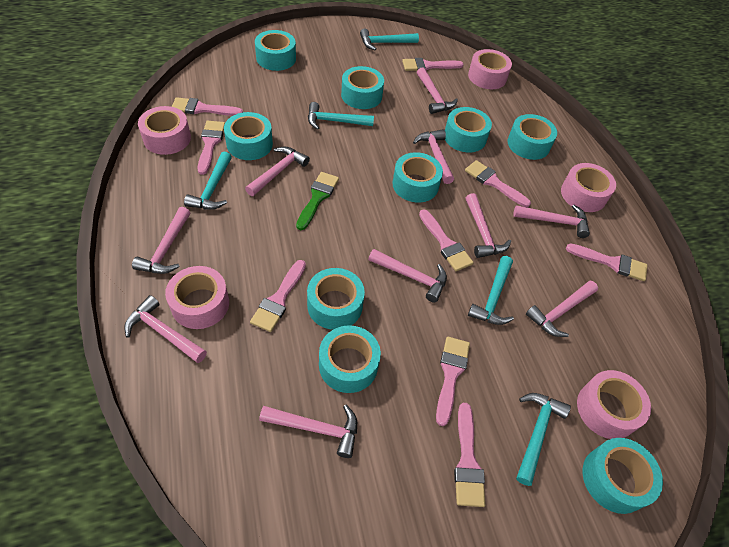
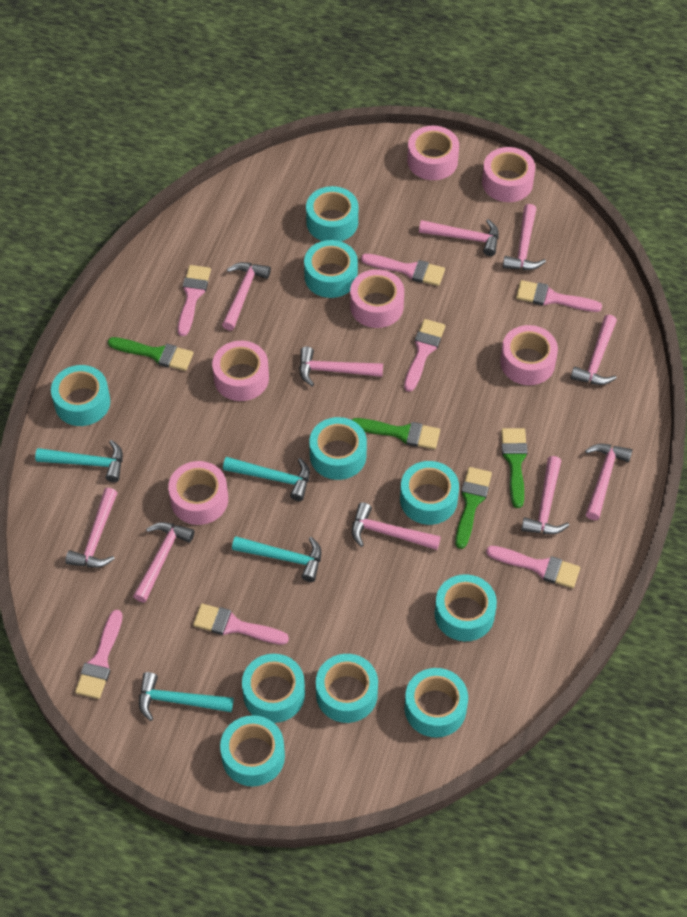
green brush: 1 -> 4
pink brush: 9 -> 7
pink tape: 5 -> 6
turquoise hammer: 5 -> 4
turquoise tape: 9 -> 10

